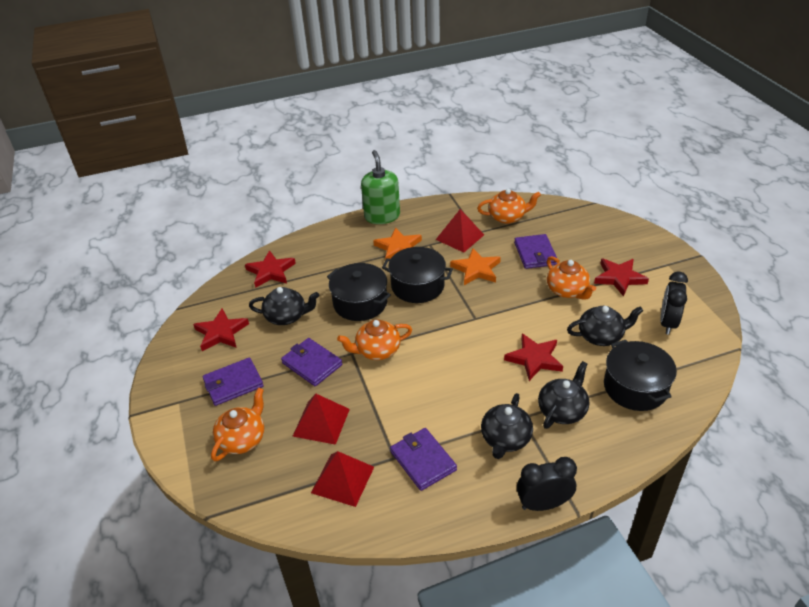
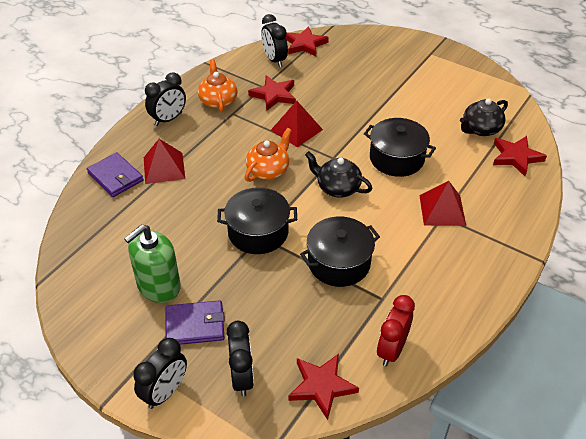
black clock: 2 -> 4
black teapot: 4 -> 2
orange star: 2 -> 0
orange teapot: 4 -> 2
purple wallet: 4 -> 2
red clock: 0 -> 1

